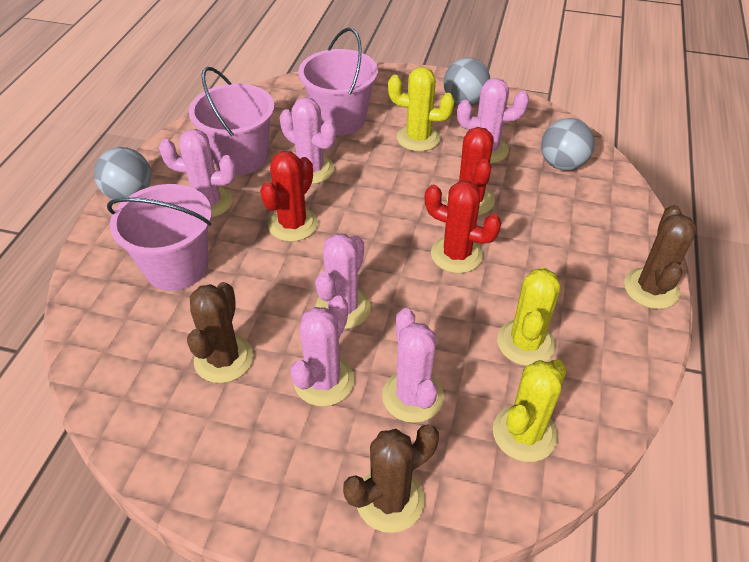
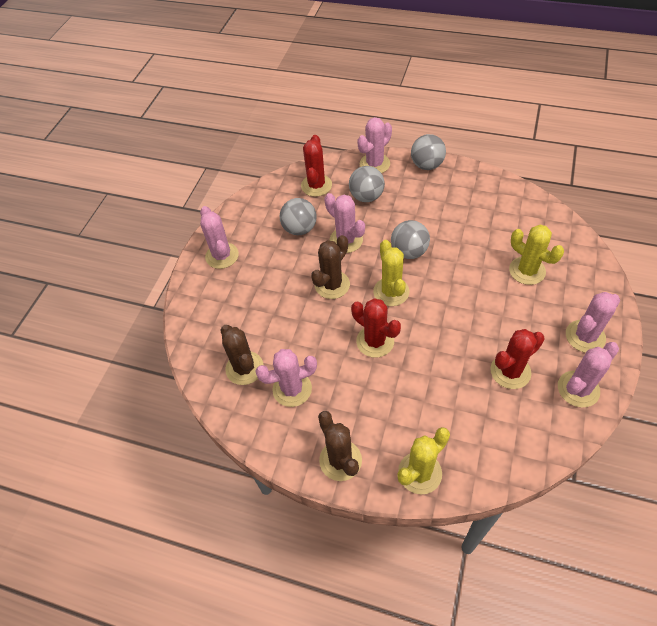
grey ball: 3 -> 4
pink bucket: 3 -> 0

